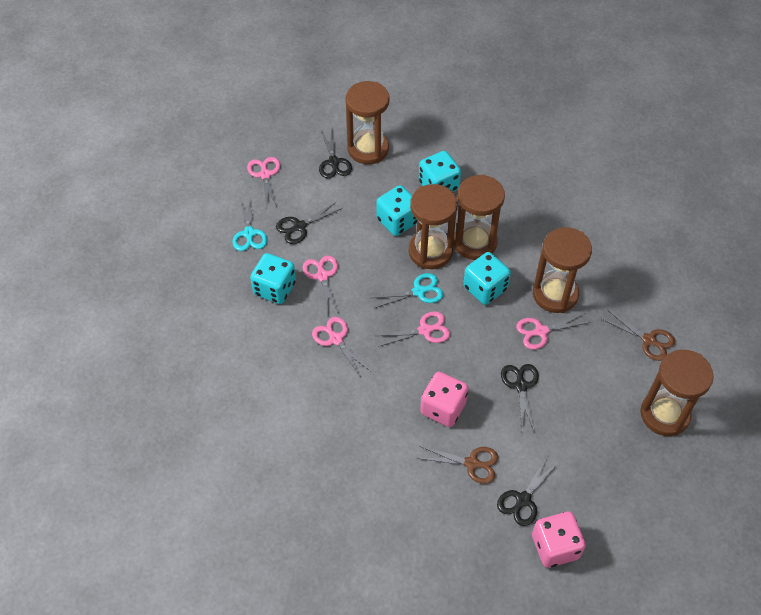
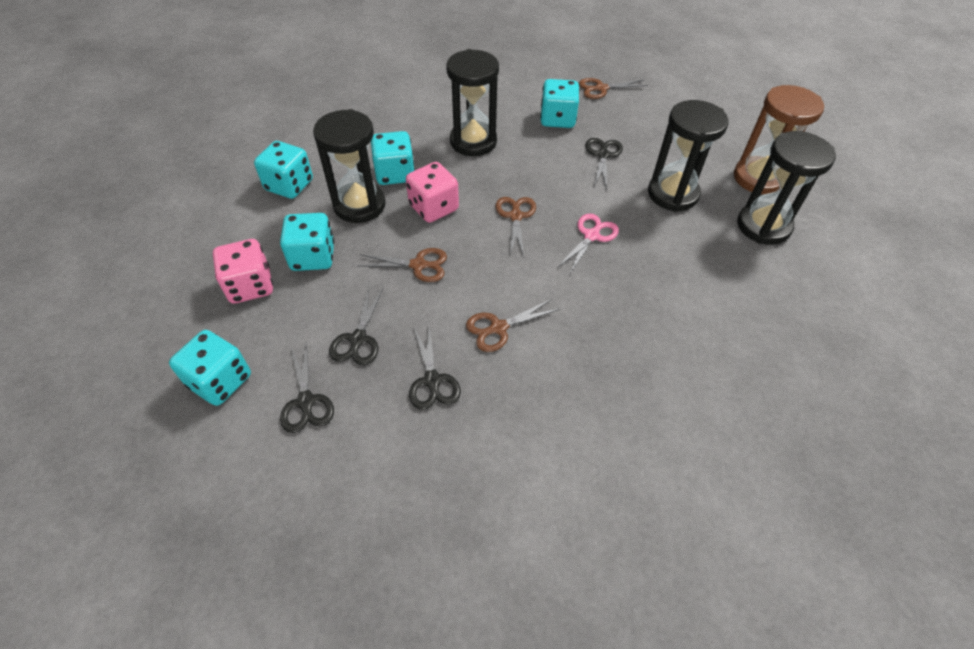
black hourglass: 0 -> 4
brown hourglass: 5 -> 1
brown scissors: 2 -> 4
pink scissors: 5 -> 1
turquoise dice: 4 -> 5
turquoise scissors: 2 -> 0

